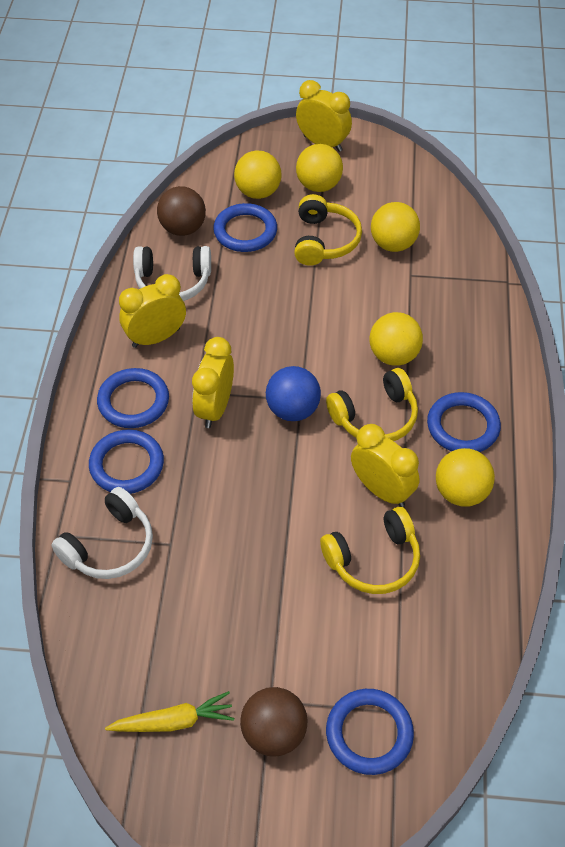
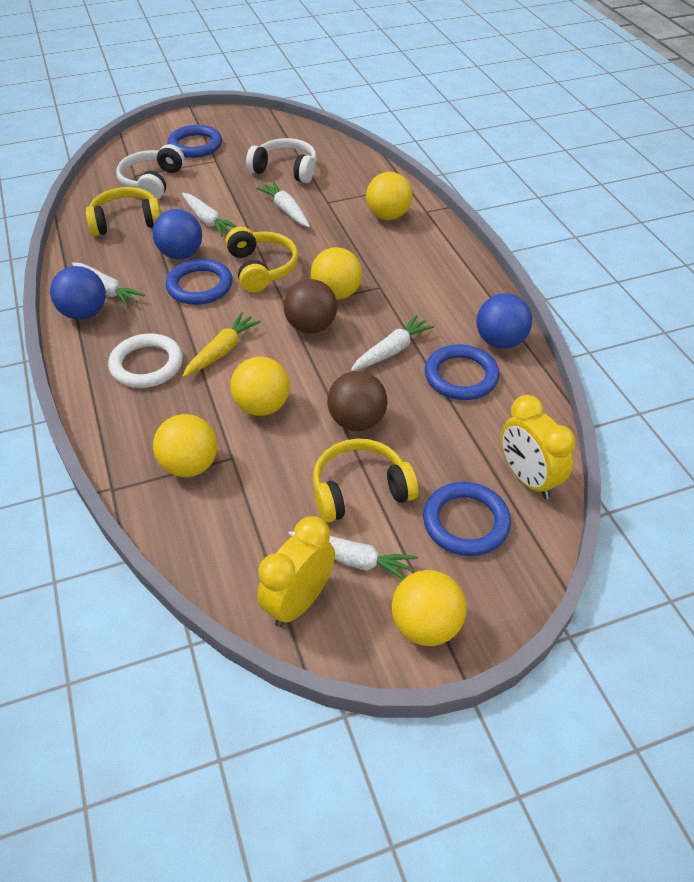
blue ball: 1 -> 3
blue ring: 5 -> 4
white carrot: 0 -> 5
white ring: 0 -> 1
yellow clock: 4 -> 2

